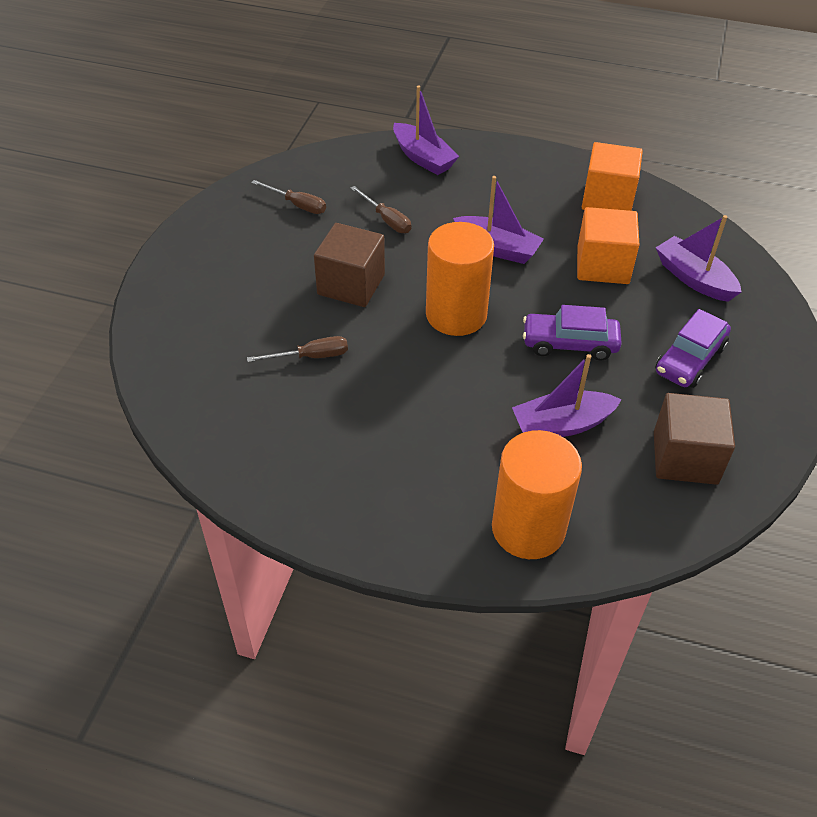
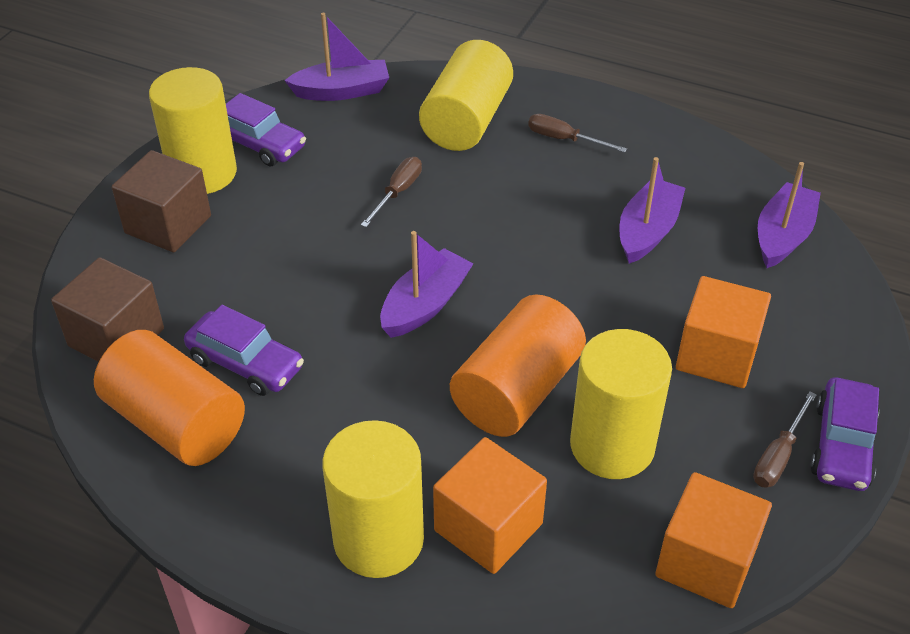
orange cube: 2 -> 3
purple car: 2 -> 3
yellow cylinder: 0 -> 4

